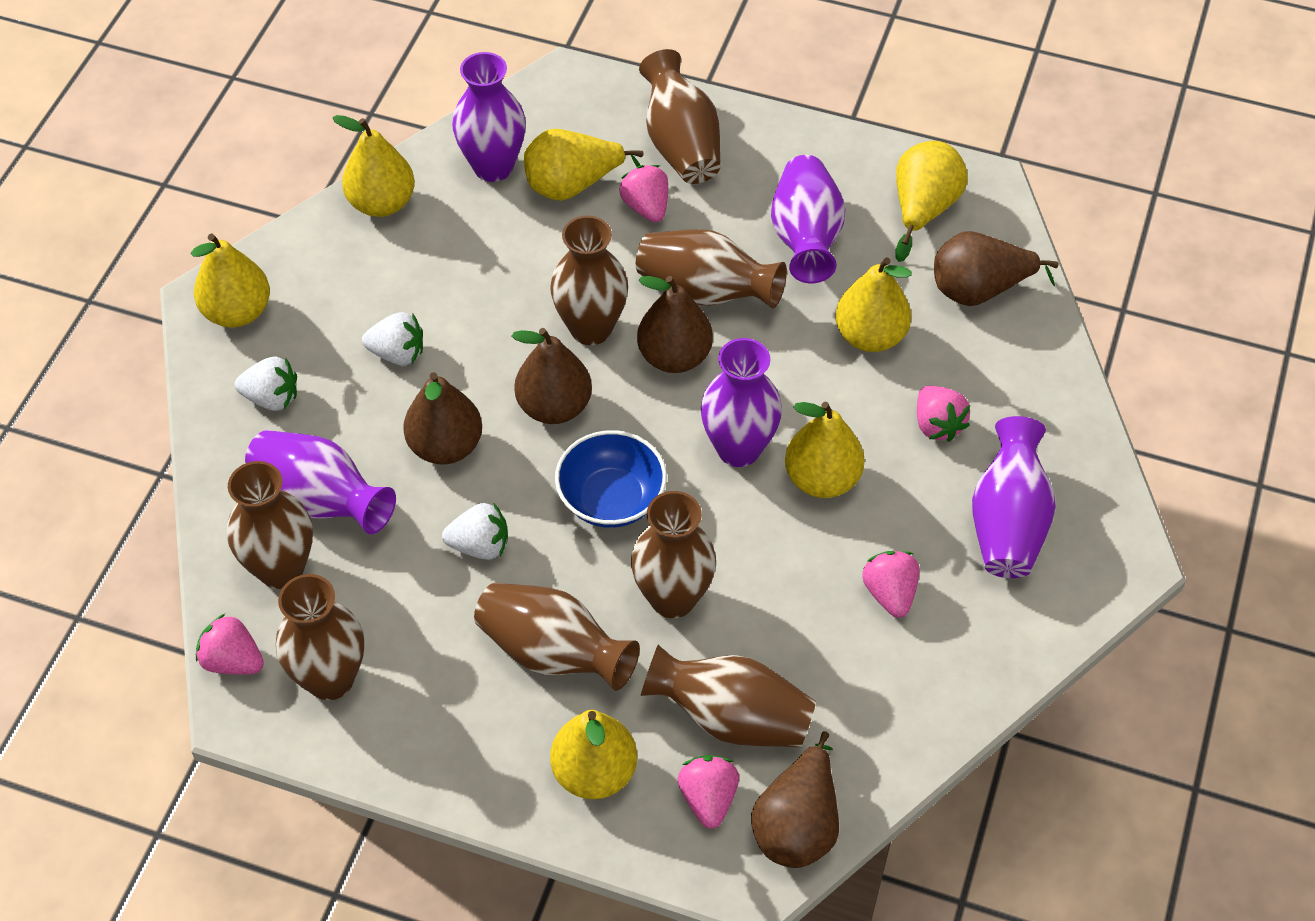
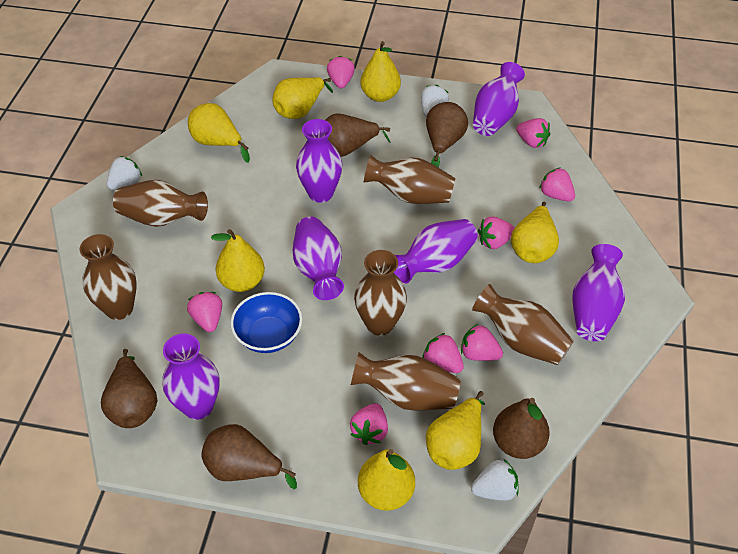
brown vase: 8 -> 6
pink strawberry: 5 -> 8
purple vase: 5 -> 6

